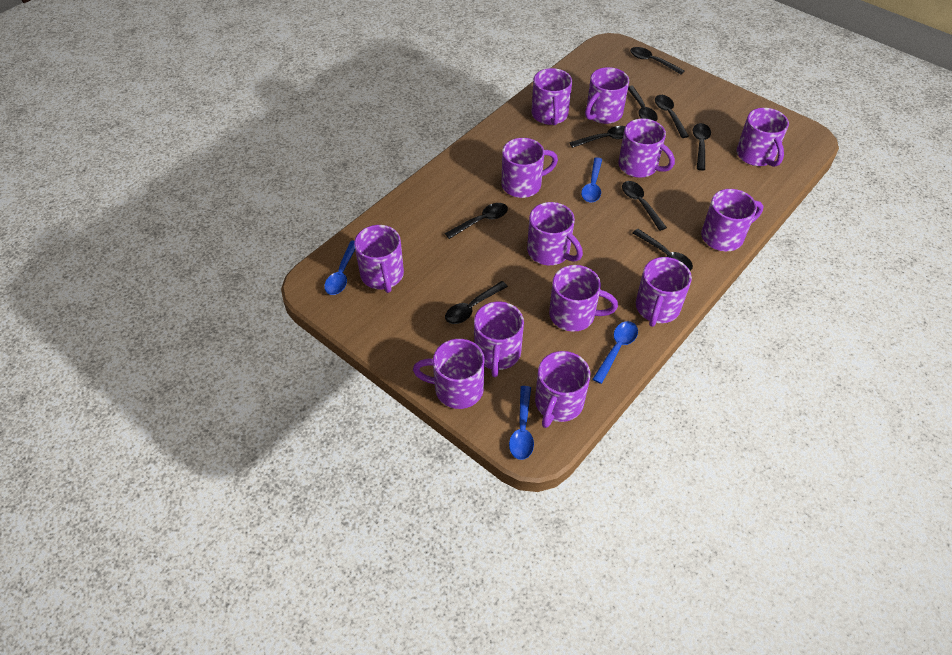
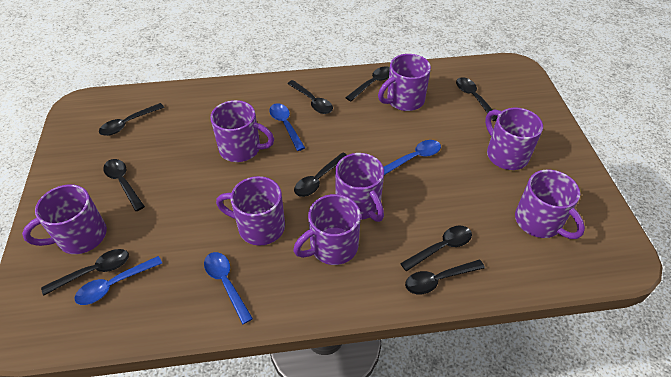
purple mug: 13 -> 8

